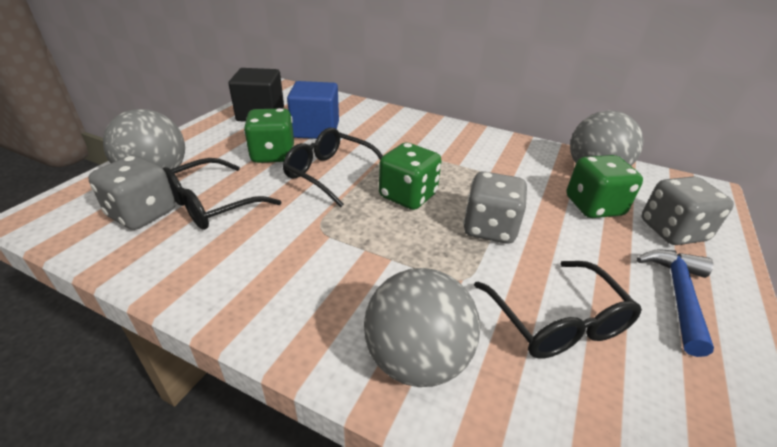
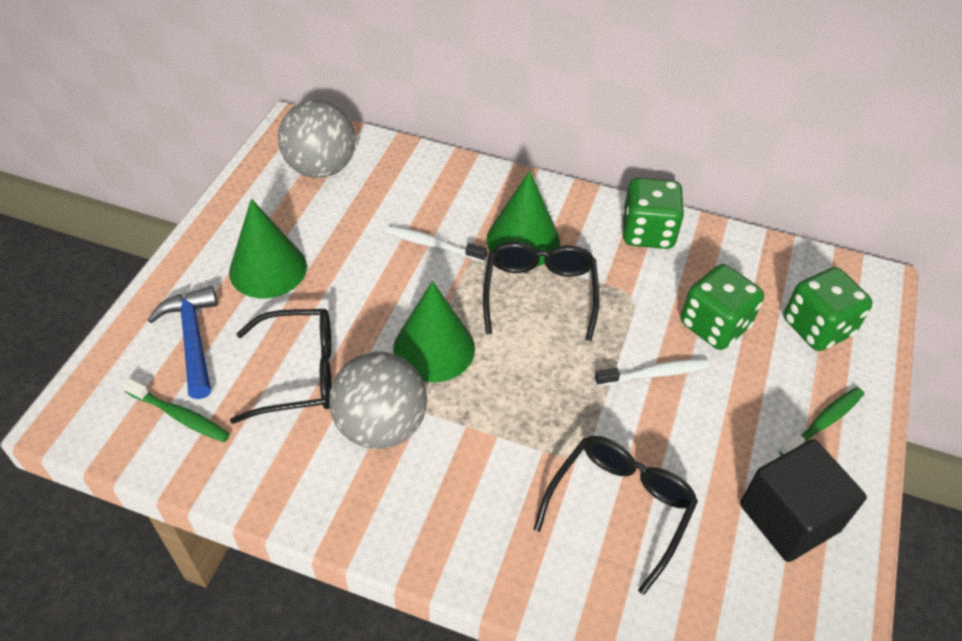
blue cube: 1 -> 0
green cone: 0 -> 3
green toothbrush: 0 -> 2
grey ball: 3 -> 2
grey dice: 3 -> 0
white toothbrush: 0 -> 2

